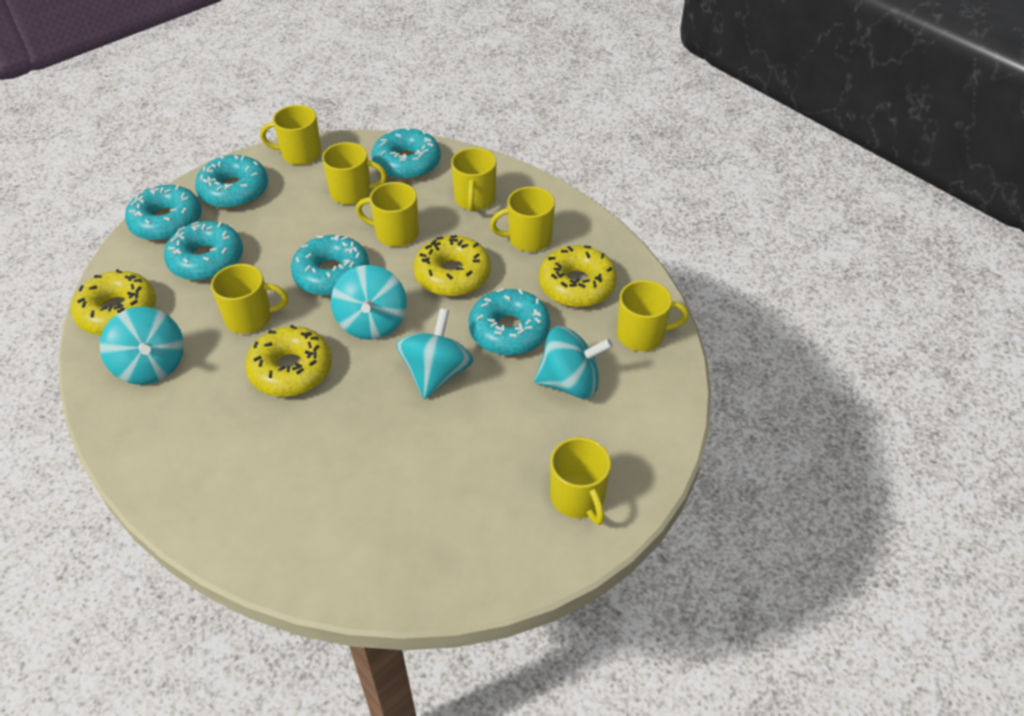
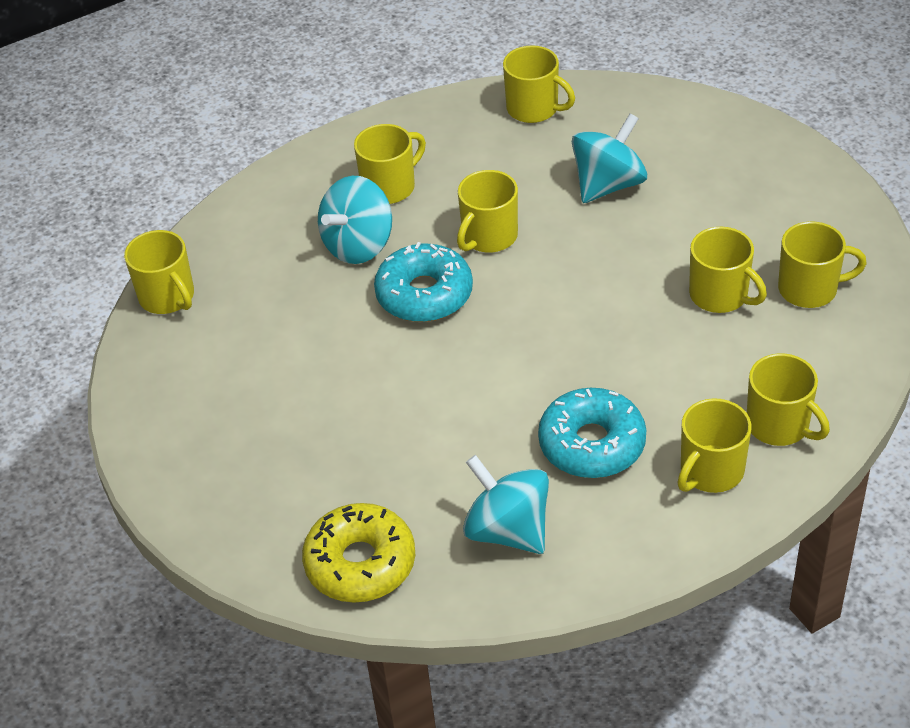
turquoise donut: 6 -> 2
turquoise spinning top: 4 -> 3
yellow donut: 4 -> 1

